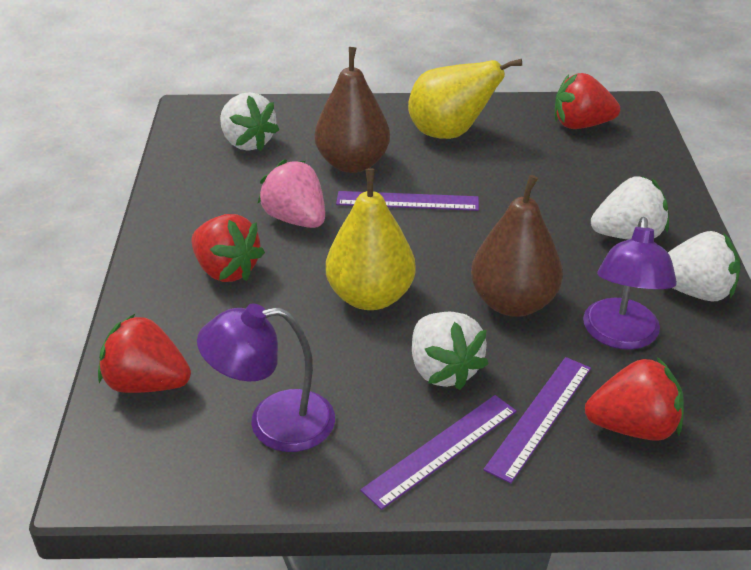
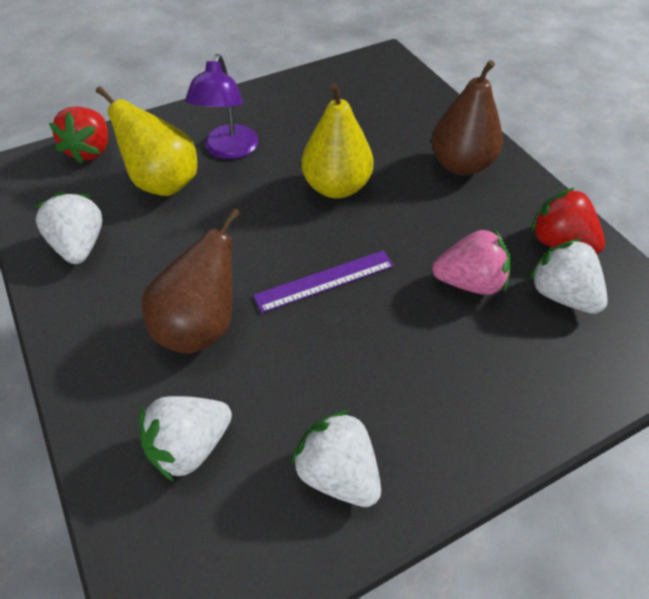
purple lamp: 2 -> 1
purple ruler: 3 -> 1
red strawberry: 4 -> 2

